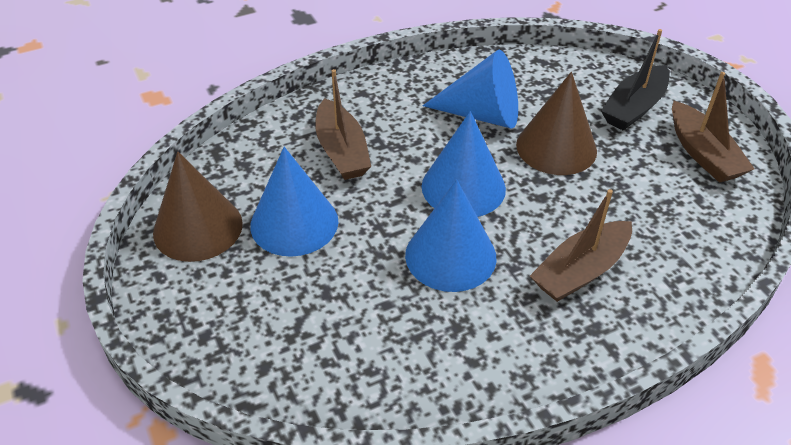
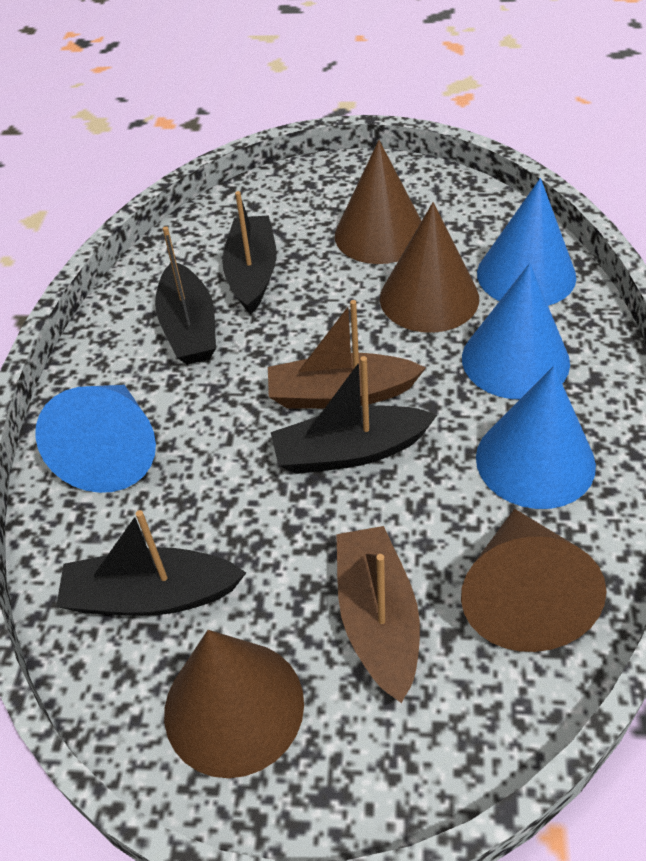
black boat: 1 -> 4
brown boat: 3 -> 2
brown cone: 2 -> 4

